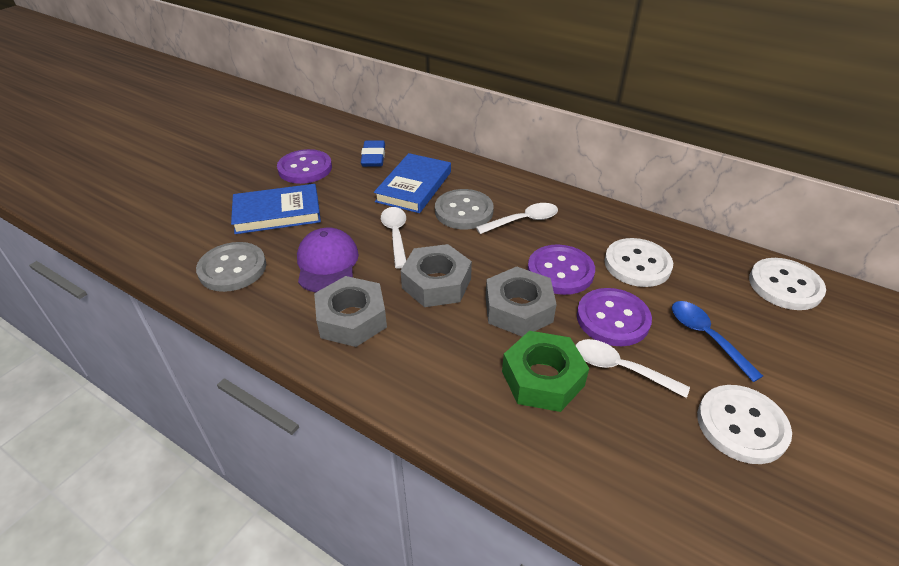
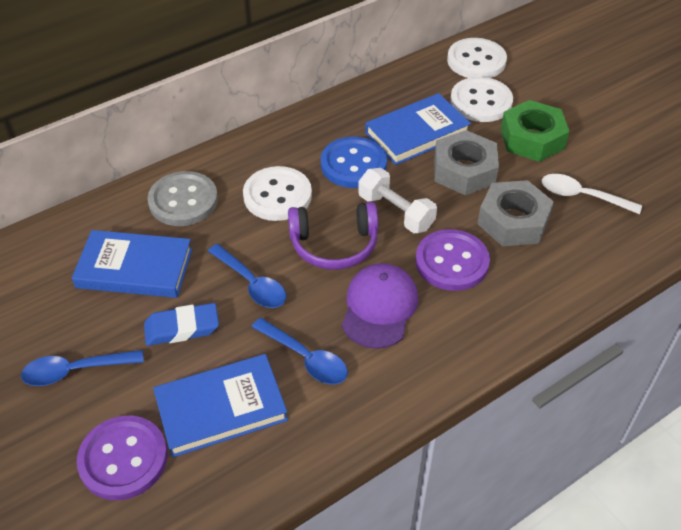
blue book: 2 -> 3
blue button: 0 -> 1
blue spoon: 1 -> 3
grey button: 2 -> 1
grey nut: 3 -> 2
purple button: 3 -> 2
purple headphones: 0 -> 1
white dumbbell: 0 -> 1
white spoon: 3 -> 1

